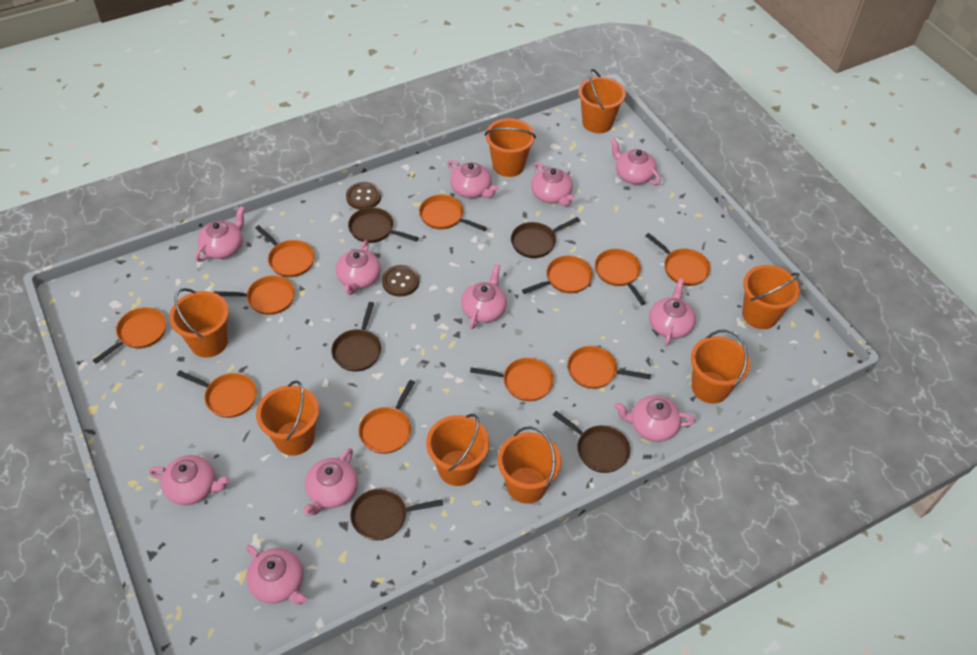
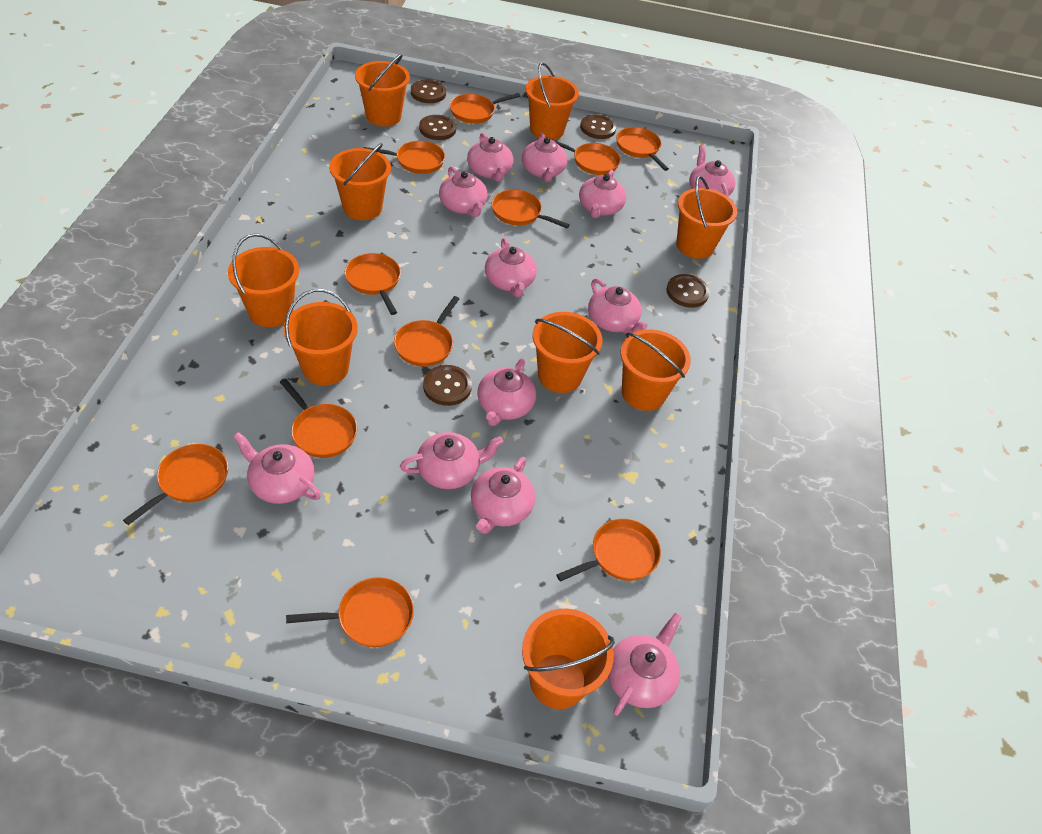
brown button: 2 -> 5
brown pan: 5 -> 0
orange bucket: 8 -> 9
pink teapot: 11 -> 12

